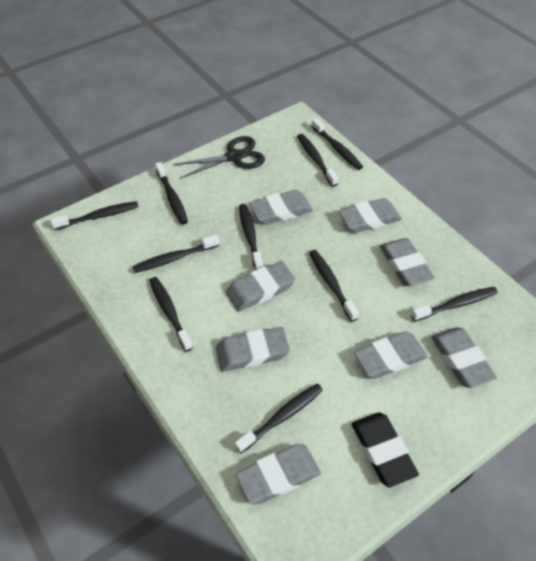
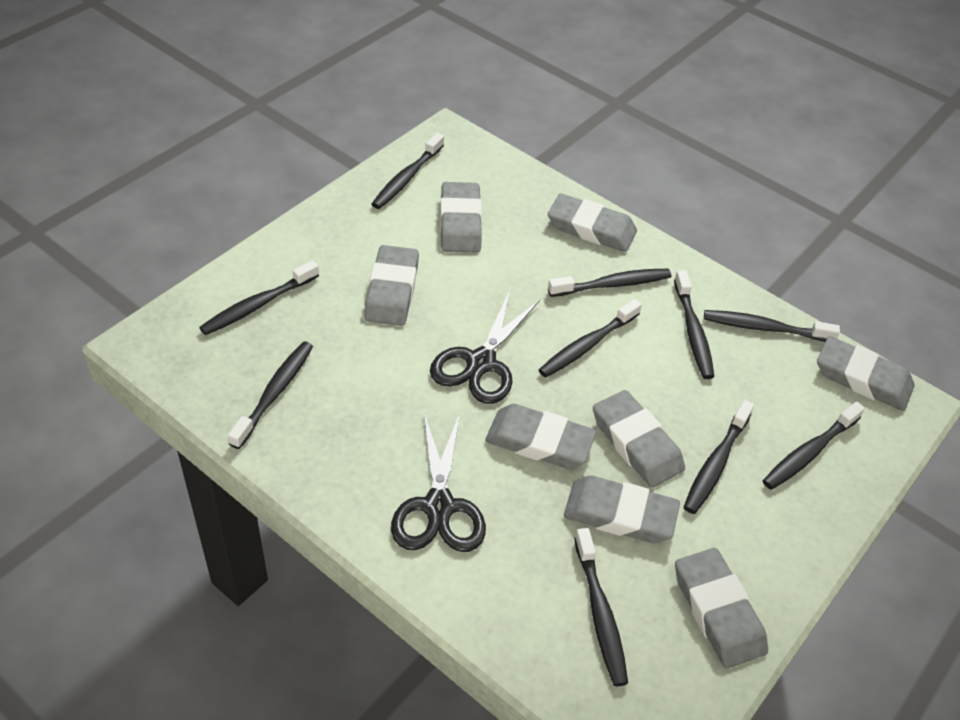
black eraser: 1 -> 0
black scissors: 1 -> 2

